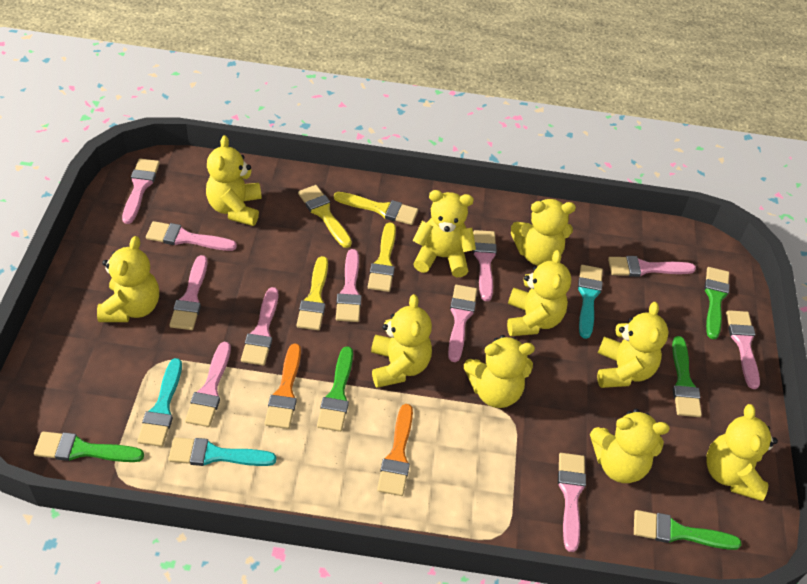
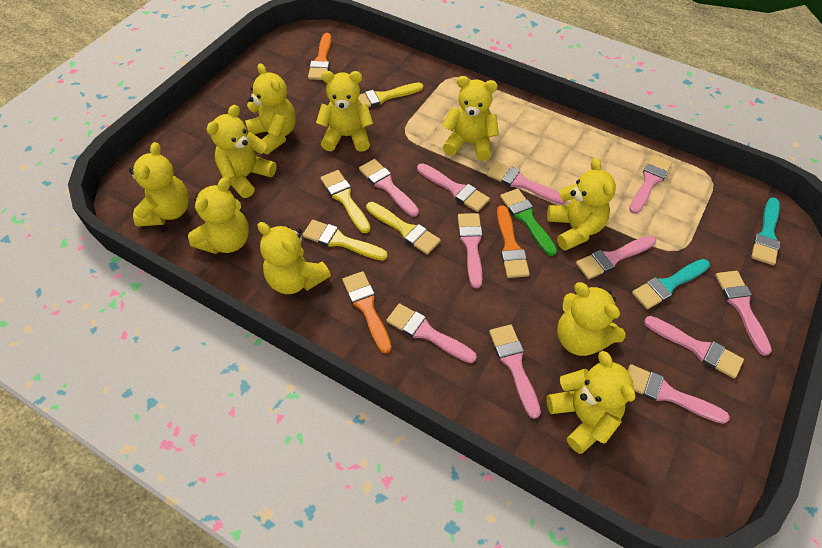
green brush: 5 -> 1
orange brush: 2 -> 3
turquoise brush: 3 -> 2

